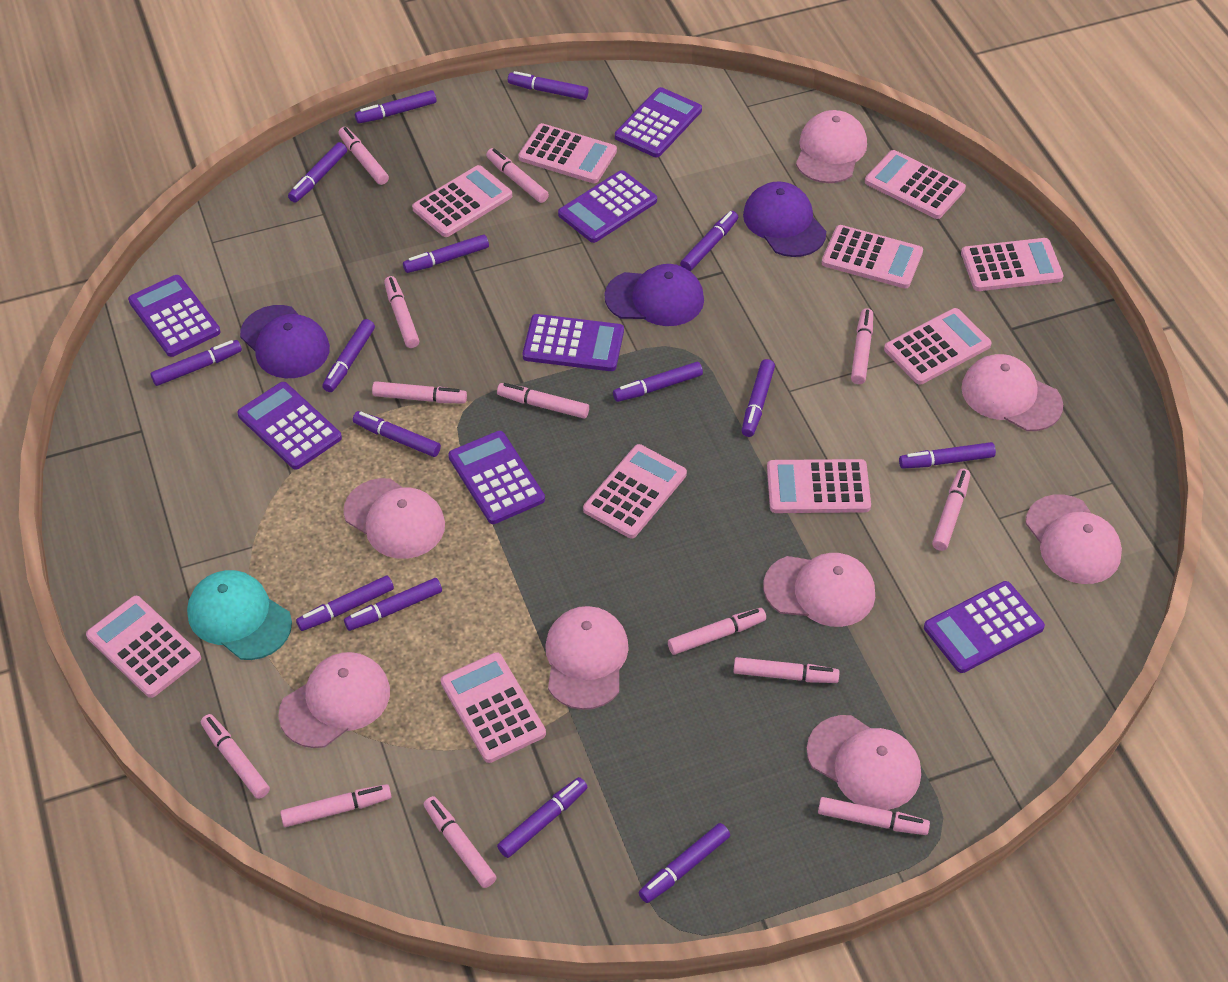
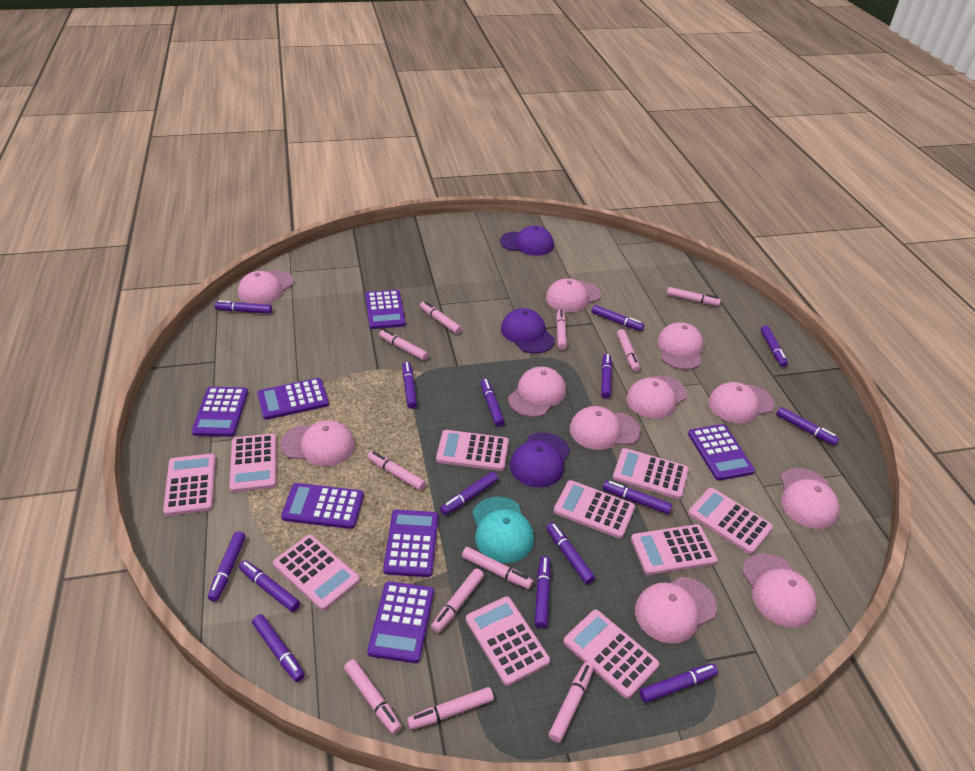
pink cap: 8 -> 11
pink marker: 13 -> 11

